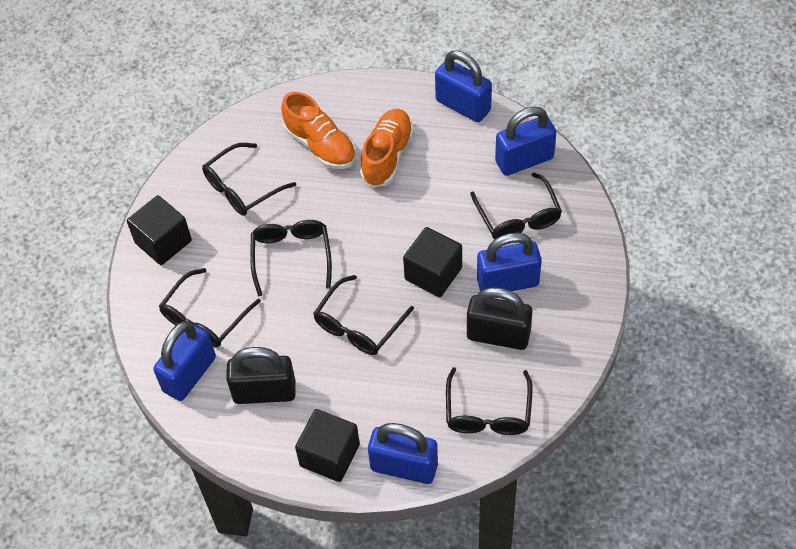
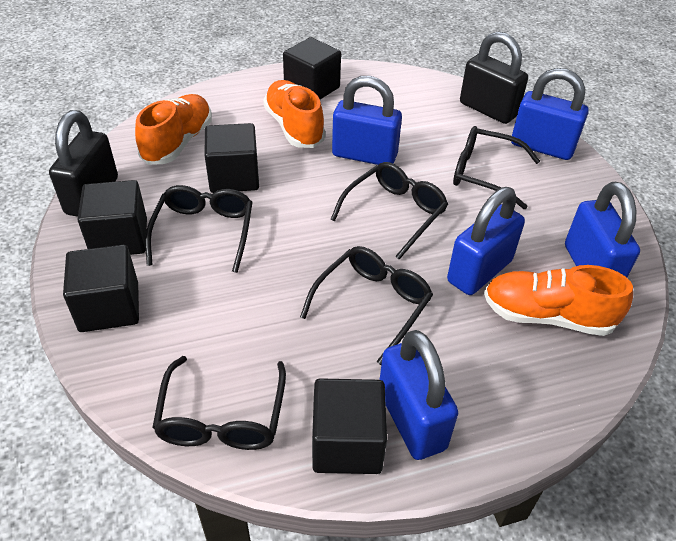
black cube: 3 -> 5
black glasses: 6 -> 5
orange shoe: 2 -> 3

